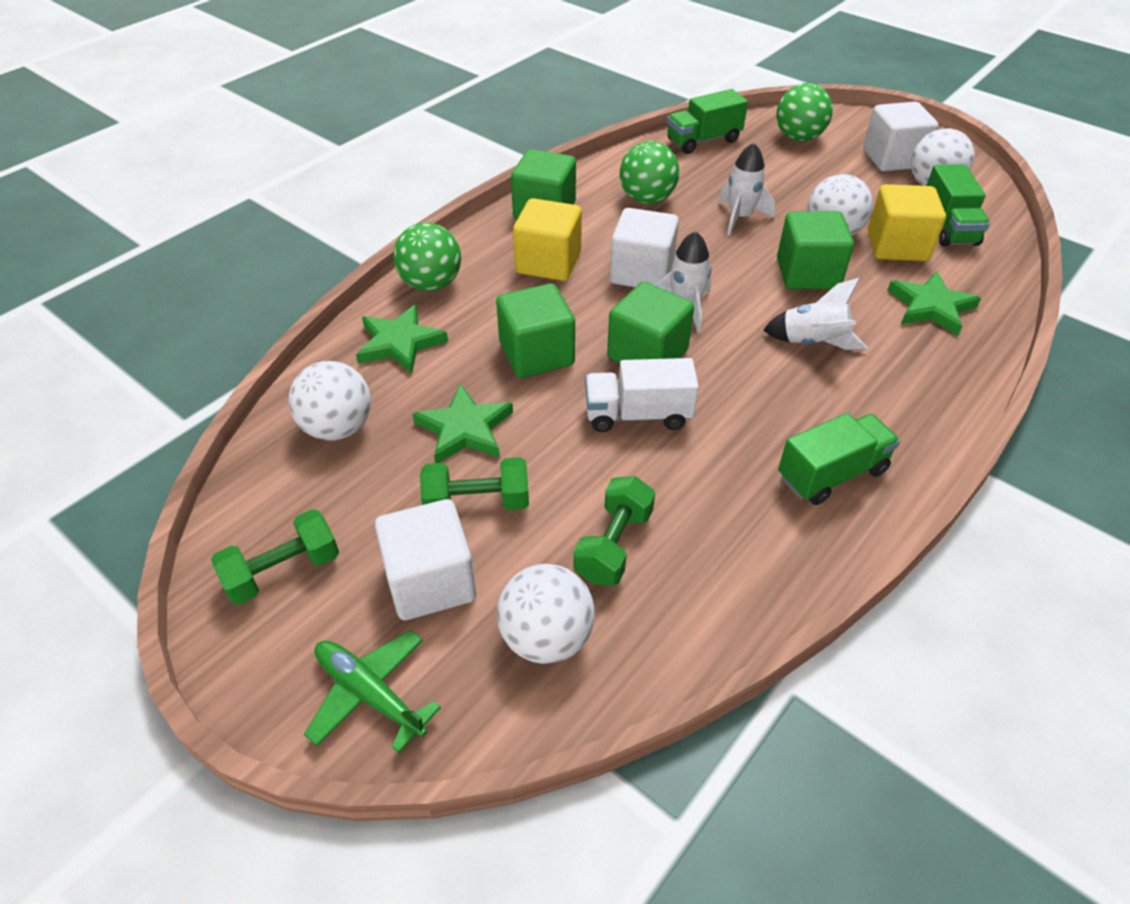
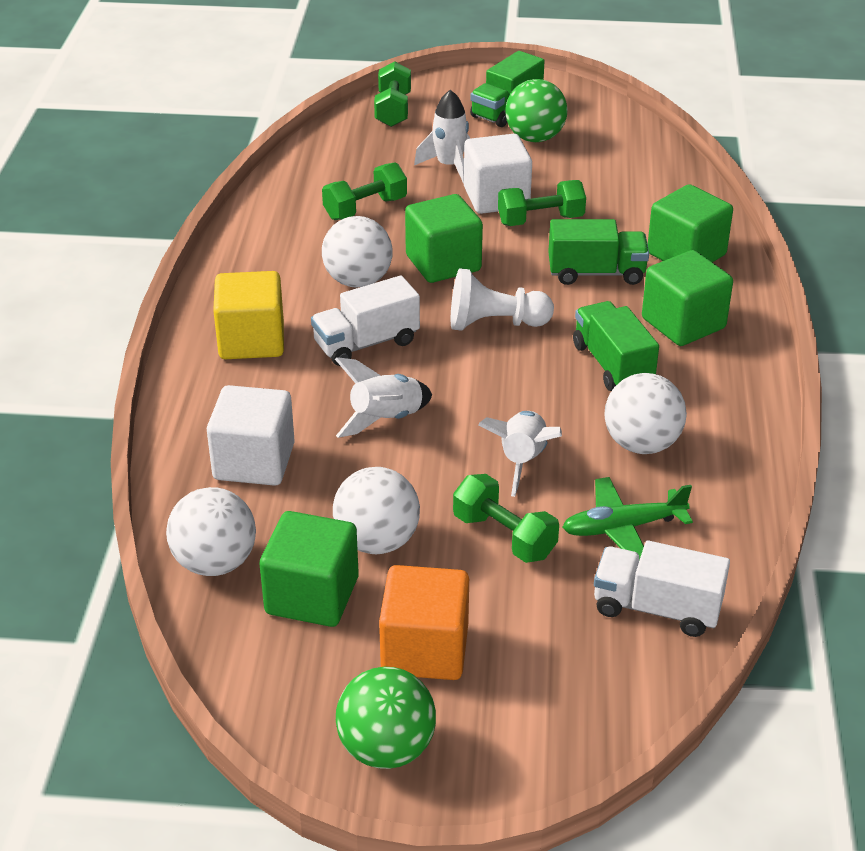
green ball: 3 -> 2
green dumbbell: 3 -> 4
green star: 3 -> 0
orange cube: 0 -> 1
white cube: 3 -> 2
white pawn: 0 -> 1
white truck: 1 -> 2
yellow cube: 2 -> 1

